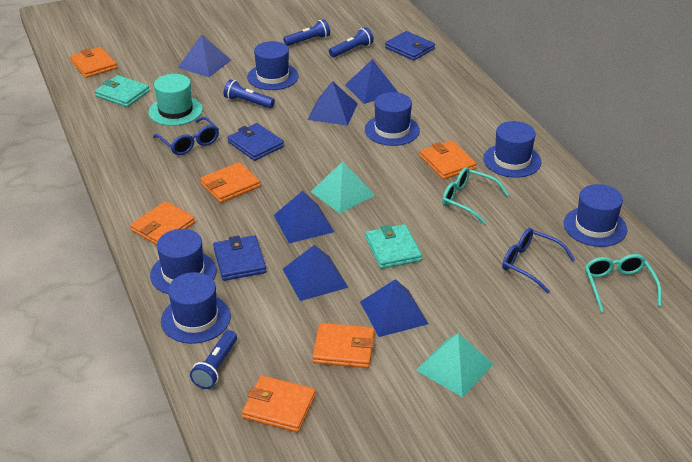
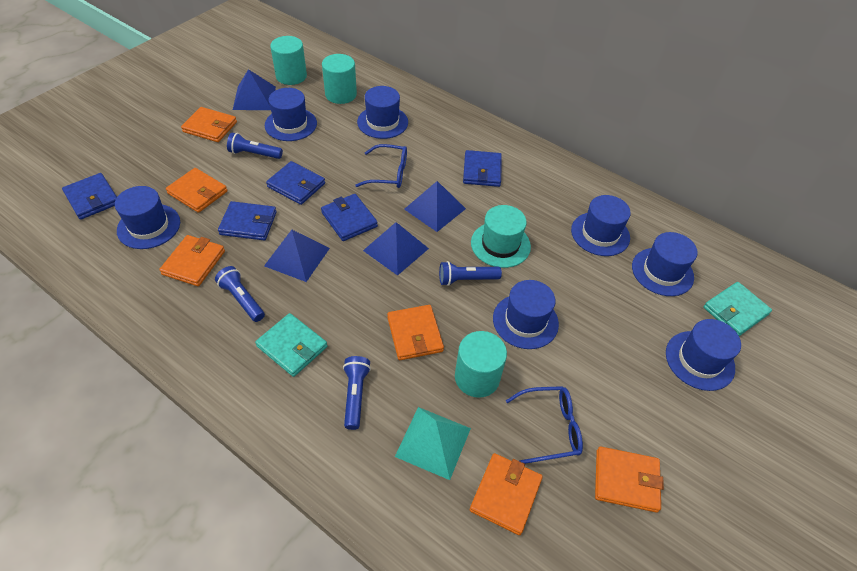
blue hat: 6 -> 7
blue pyramid: 6 -> 4
blue wallet: 3 -> 5
turquoise cylinder: 0 -> 3
turquoise glasses: 2 -> 0
turquoise pyramid: 2 -> 1

